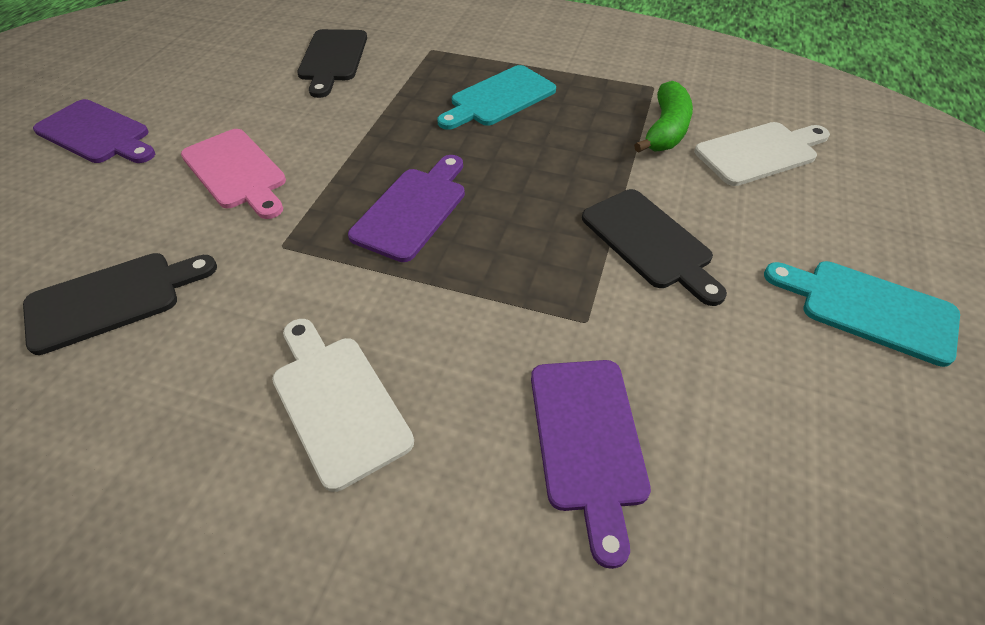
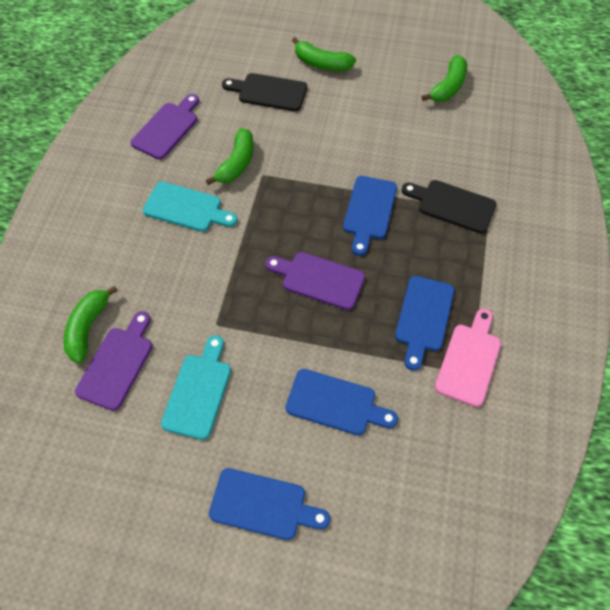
black cutting board: 3 -> 2
blue cutting board: 0 -> 4
green banana: 1 -> 4
white cutting board: 2 -> 0

